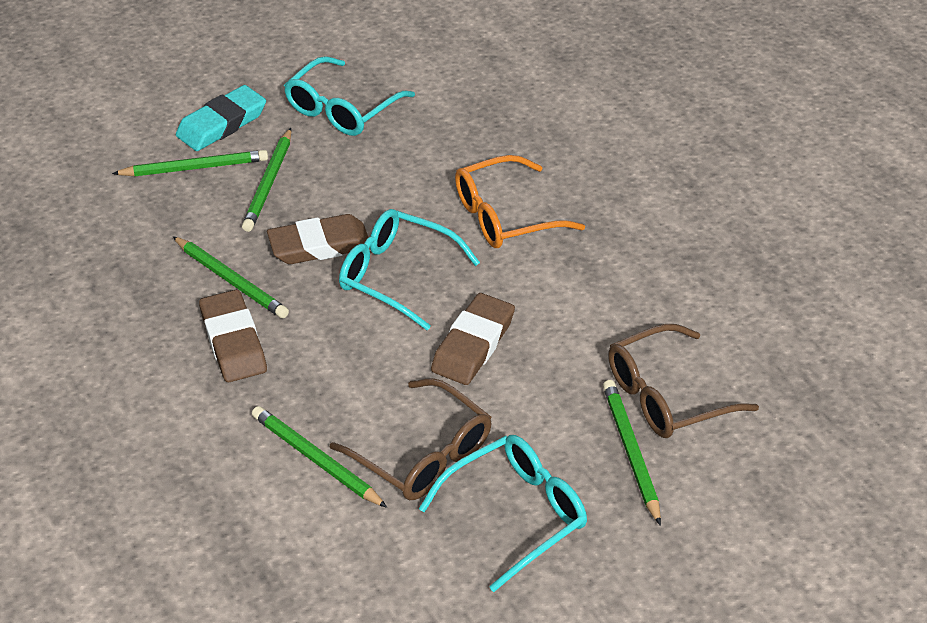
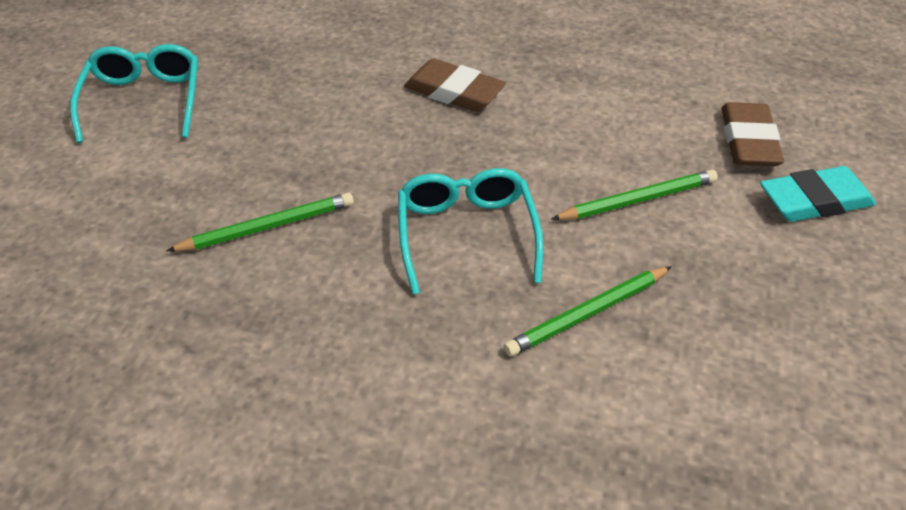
brown eraser: 3 -> 2
brown glasses: 2 -> 0
green pencil: 5 -> 3
orange glasses: 1 -> 0
turquoise glasses: 3 -> 2

